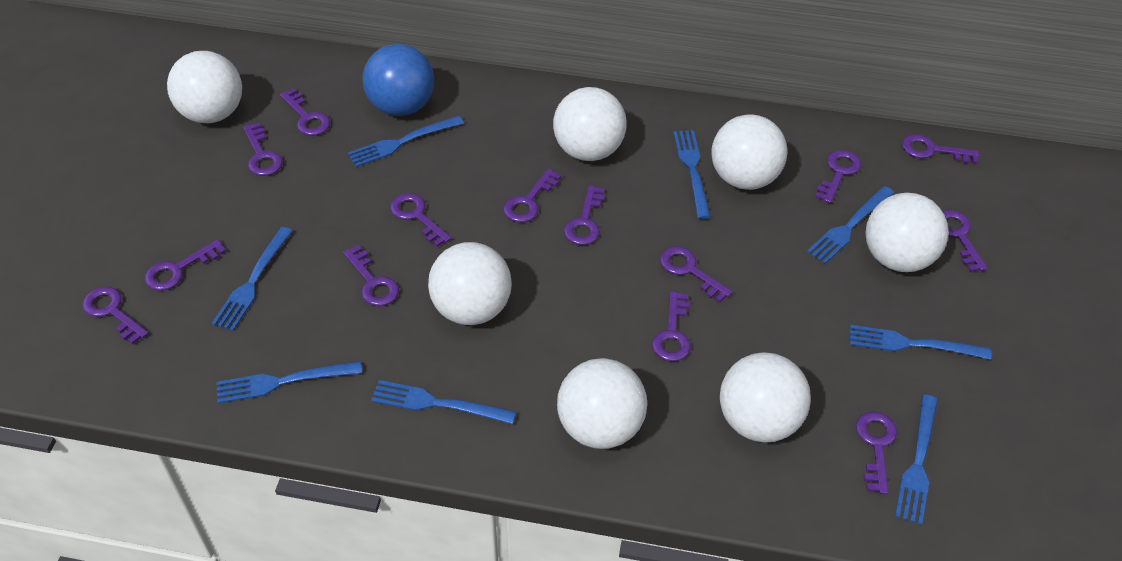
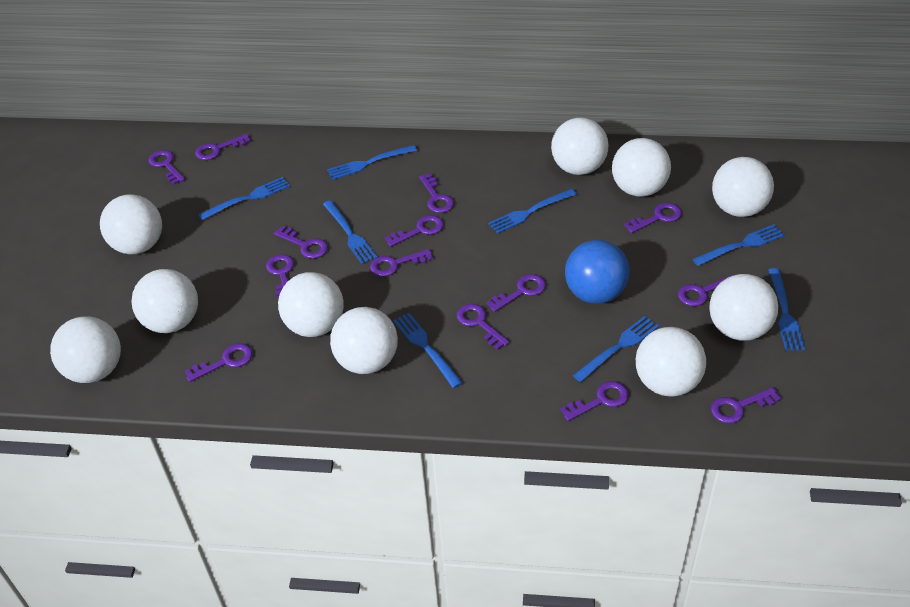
white ball: 7 -> 10

